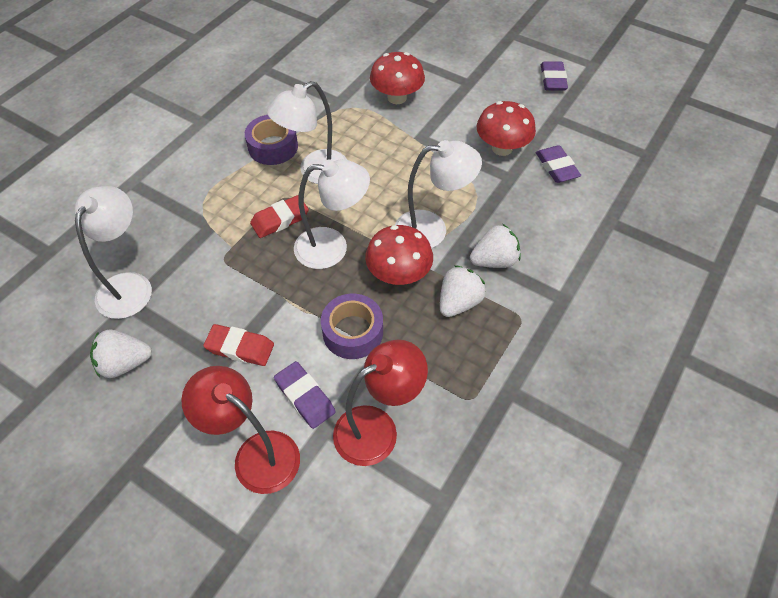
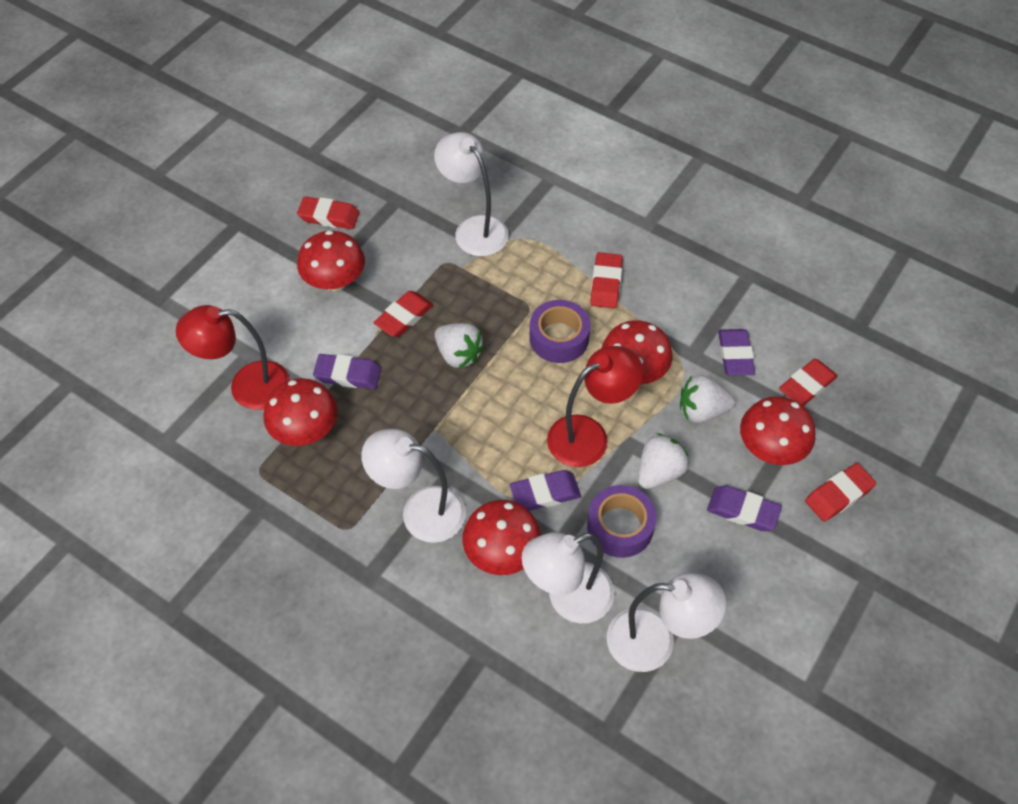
purple eraser: 3 -> 4
red eraser: 2 -> 5
red mushroom: 3 -> 5

